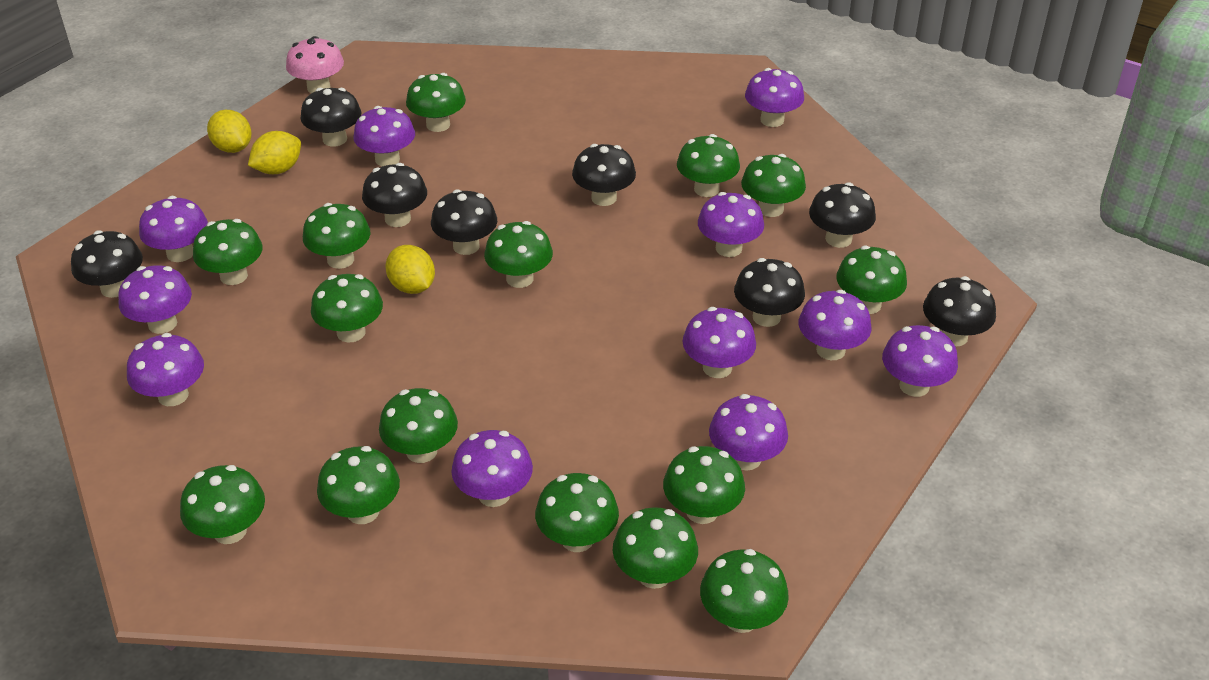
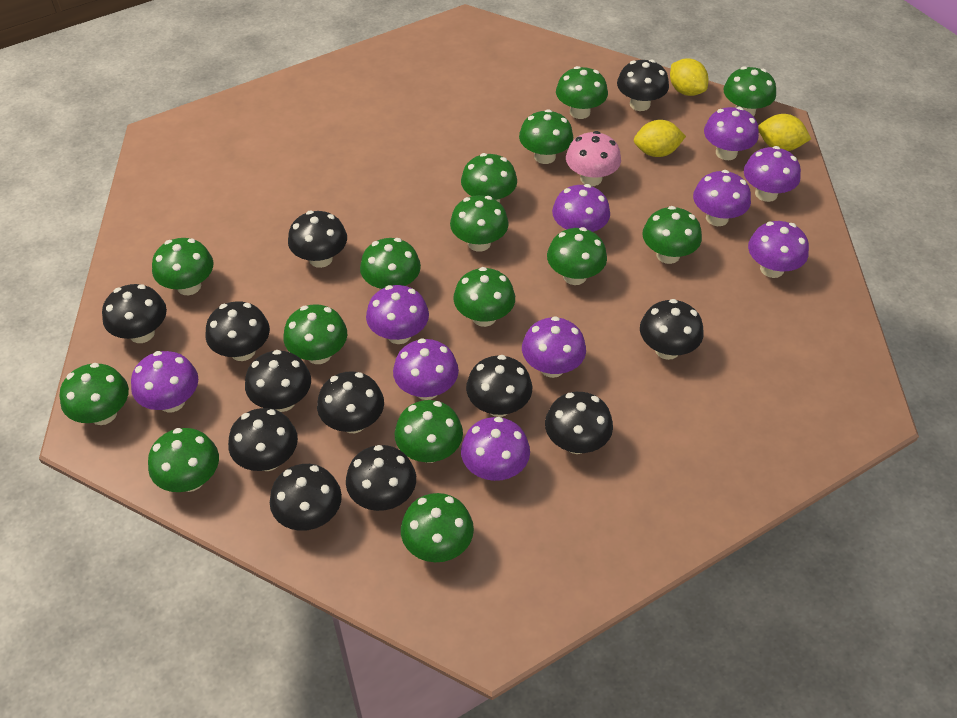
black mushroom: 8 -> 12
purple mushroom: 11 -> 10

